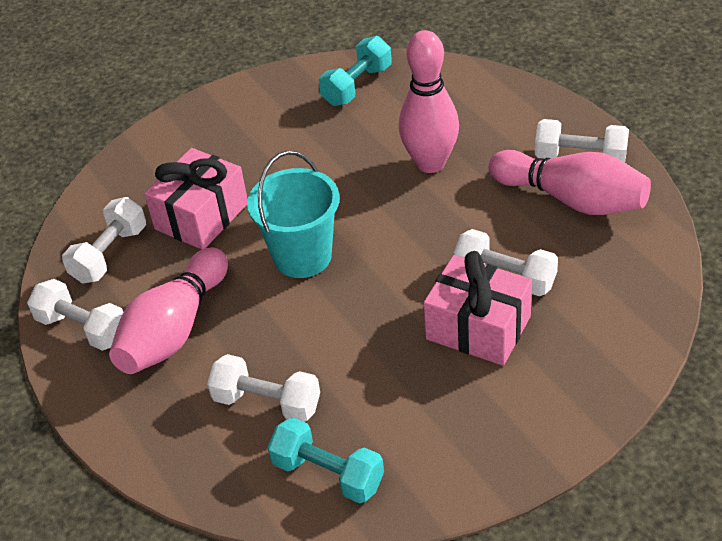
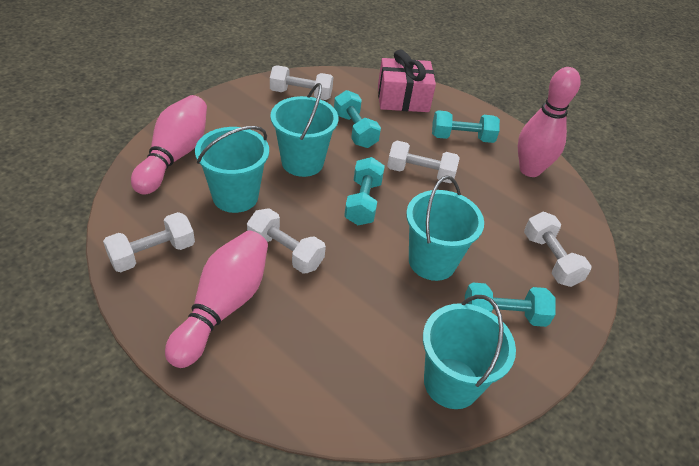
pink gift: 2 -> 1
turquoise bucket: 1 -> 4
turquoise dumbbell: 2 -> 4

